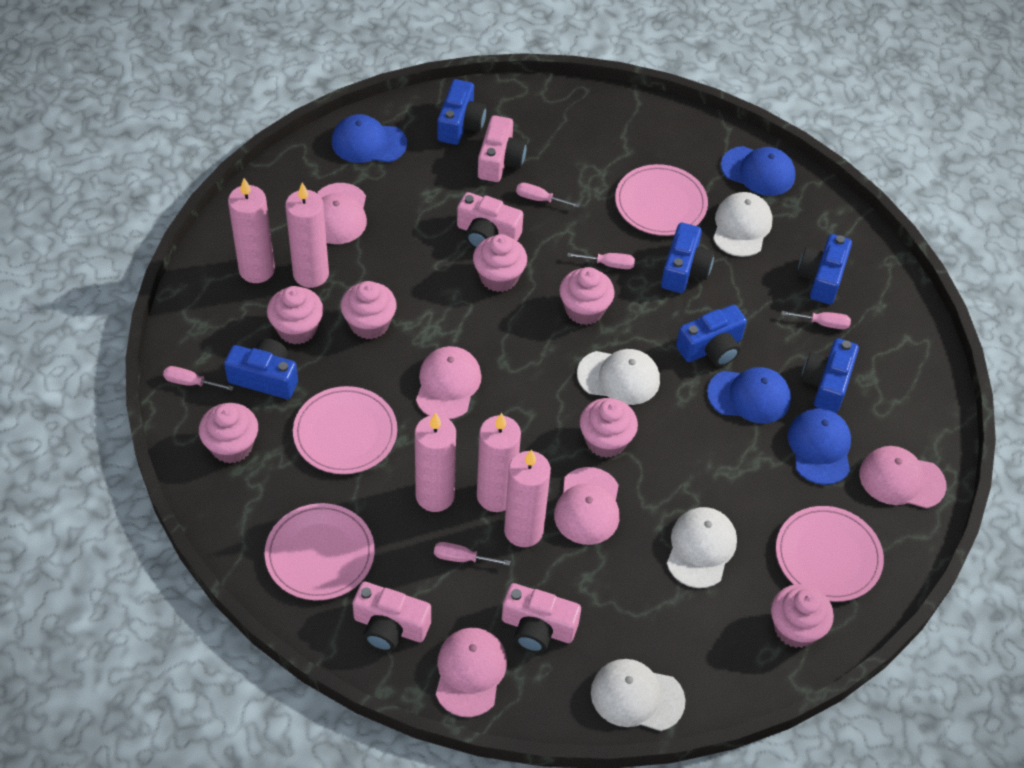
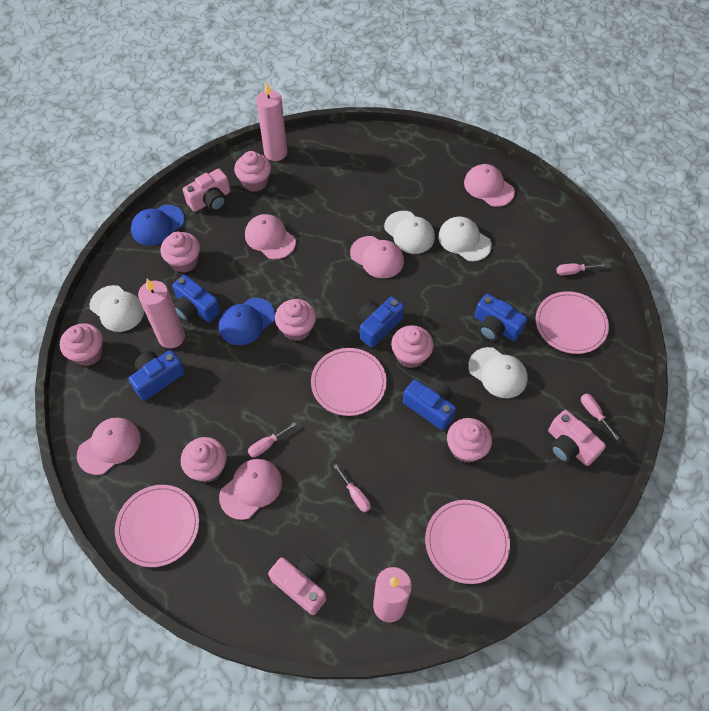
blue camera: 6 -> 5
blue cap: 4 -> 2
pink camera: 4 -> 3
pink candle: 5 -> 3
pink screwdriver: 5 -> 4

